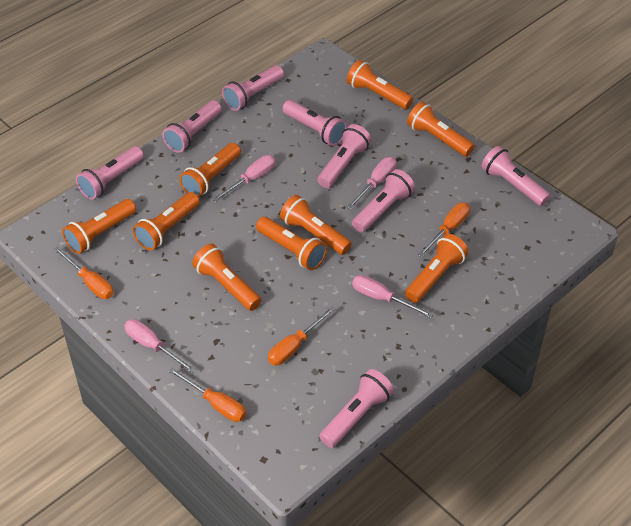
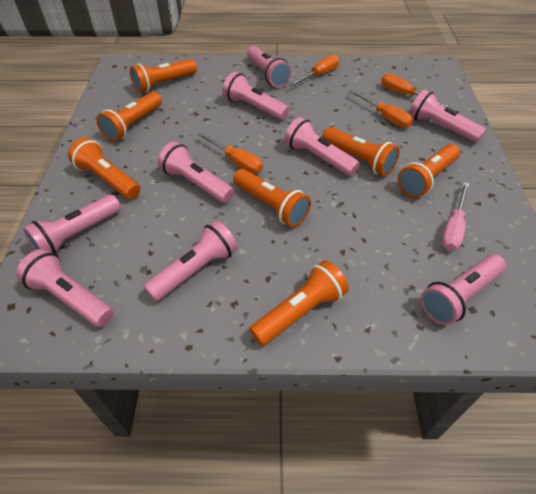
orange flashlight: 9 -> 7
pink flashlight: 8 -> 9
pink screwdriver: 4 -> 1

